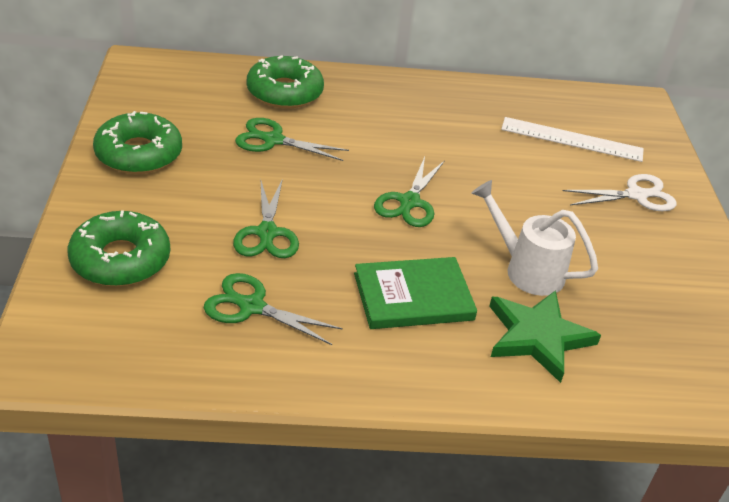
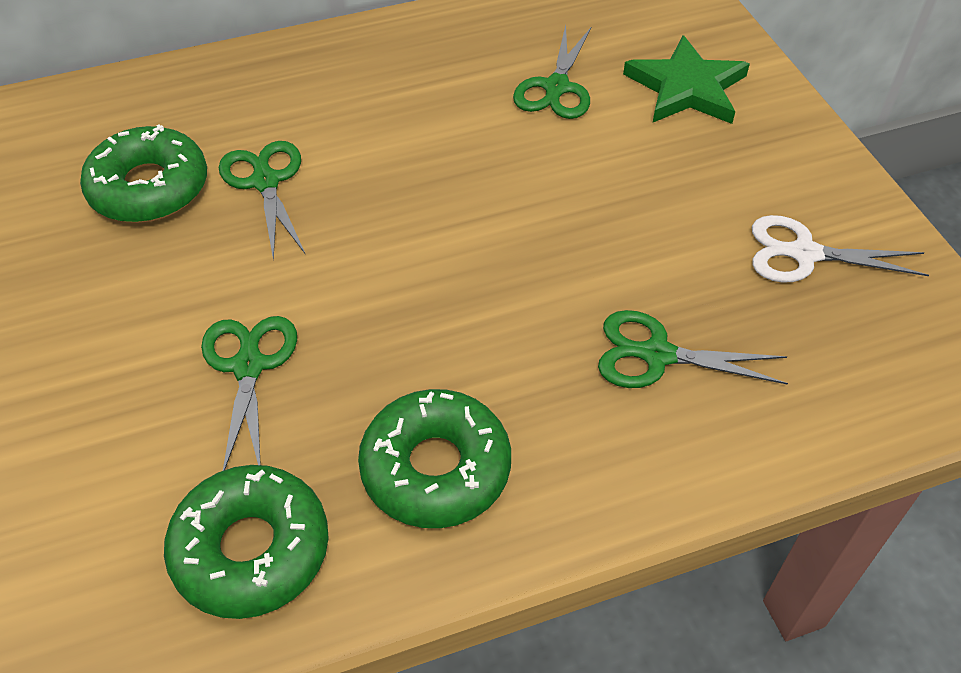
green book: 1 -> 0
white ruler: 1 -> 0
white watering can: 1 -> 0

